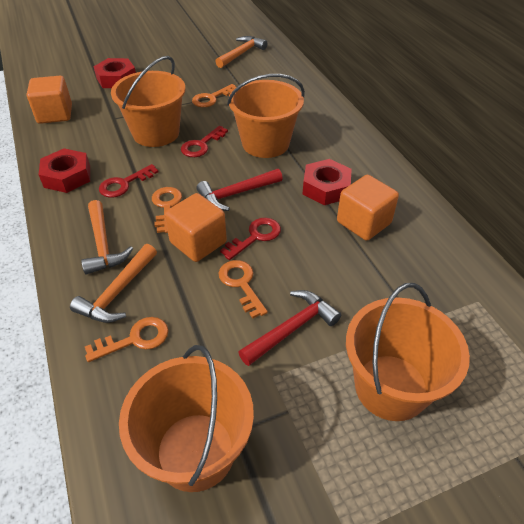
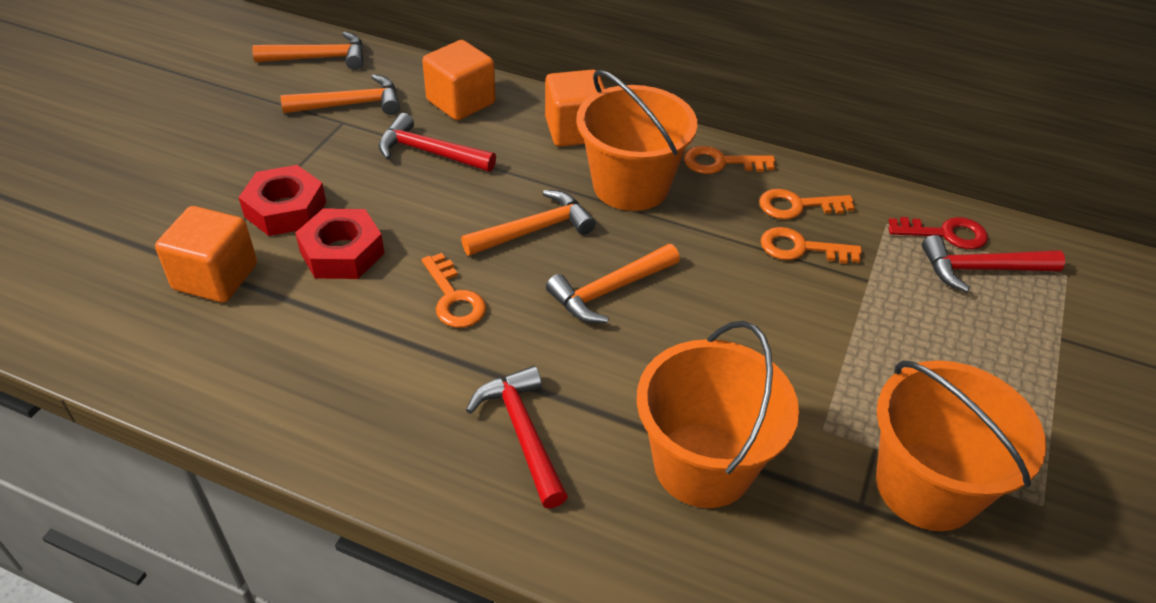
orange bucket: 4 -> 3
orange hammer: 3 -> 4
red hammer: 2 -> 3
red key: 3 -> 1
red nut: 3 -> 2

